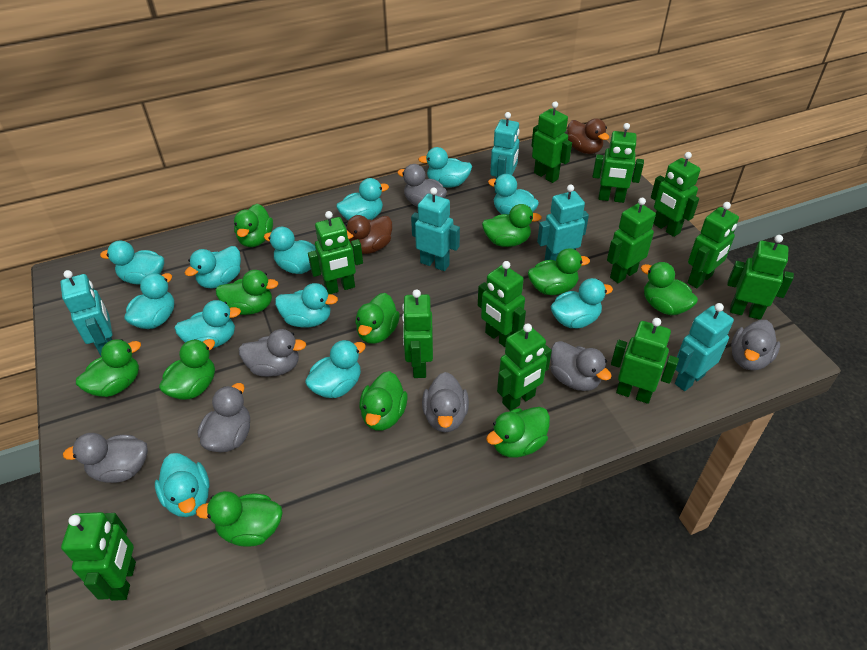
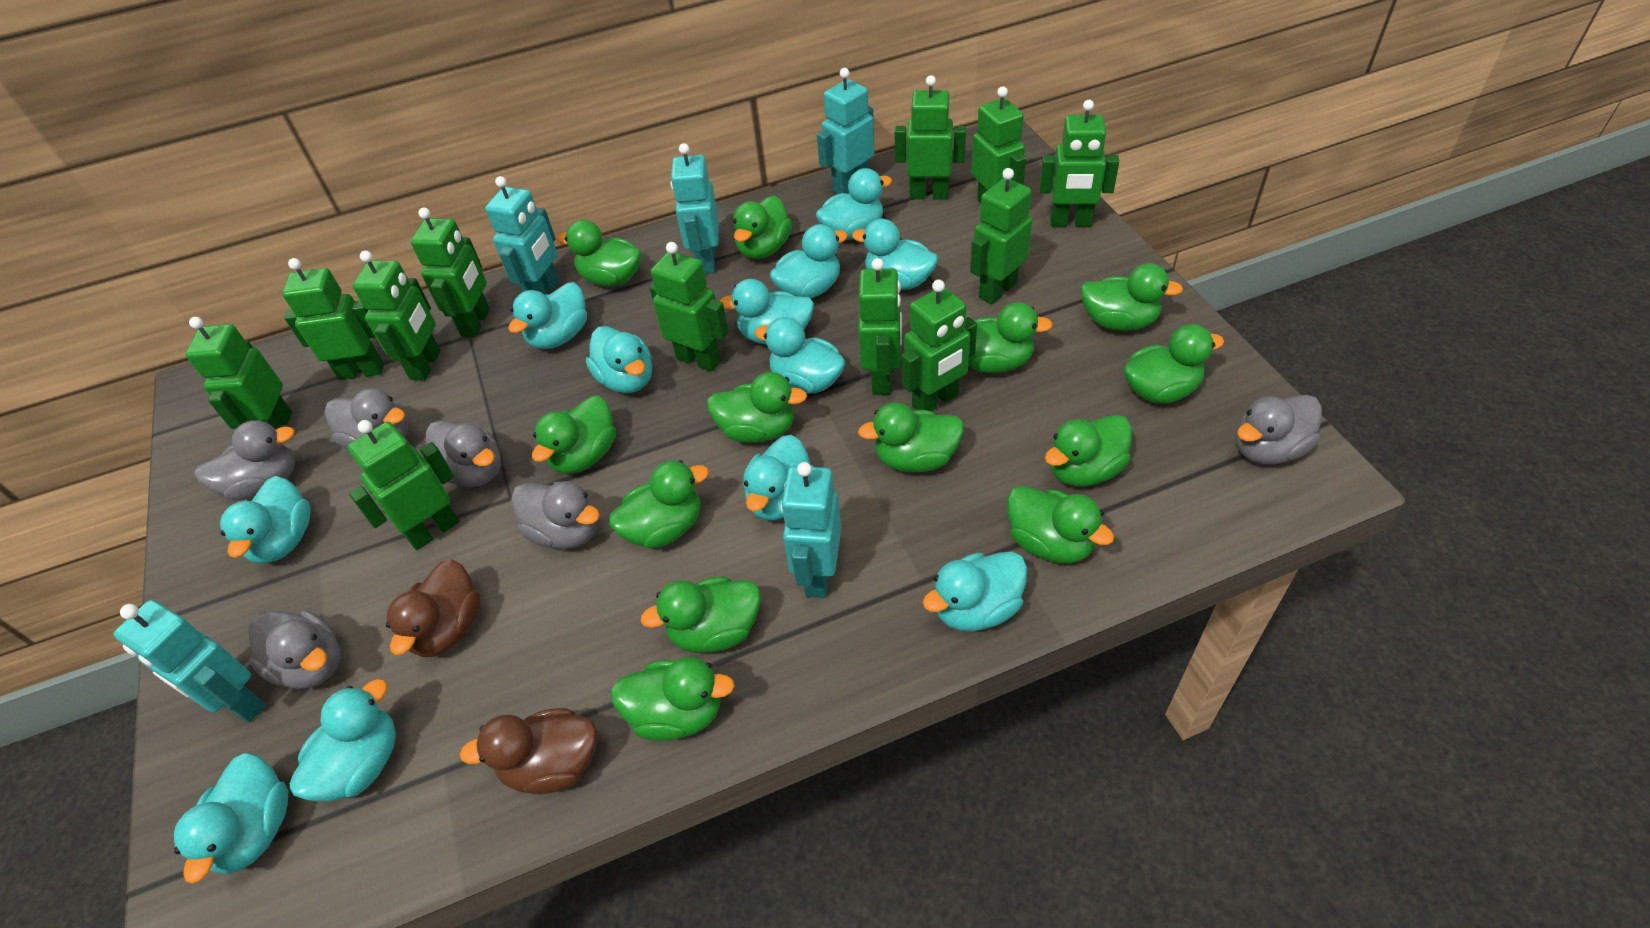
green duck: 11 -> 13
grey duck: 7 -> 6

